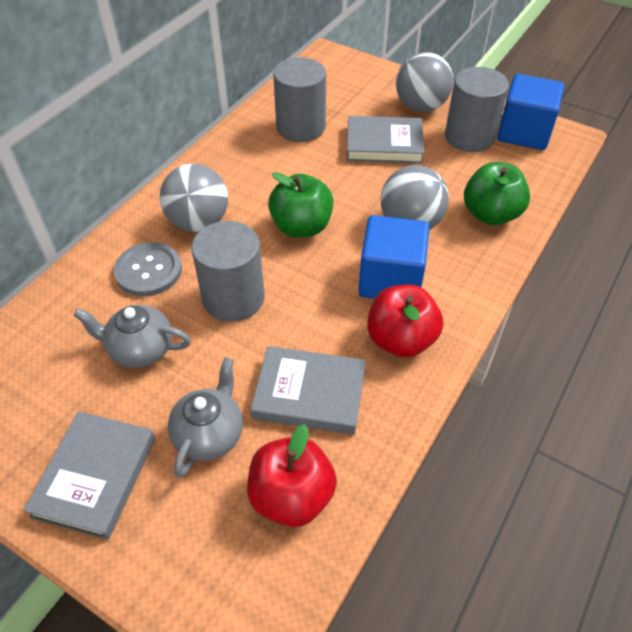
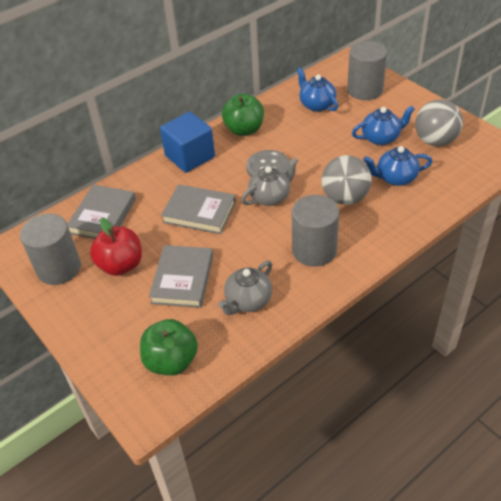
blue cube: 2 -> 1
blue teapot: 0 -> 3
grey ball: 3 -> 2
red apple: 2 -> 1

